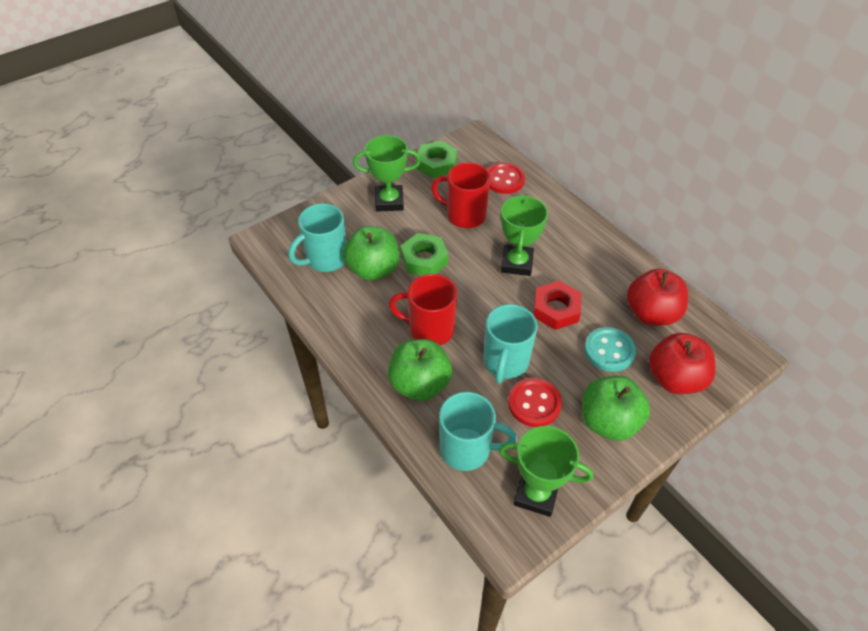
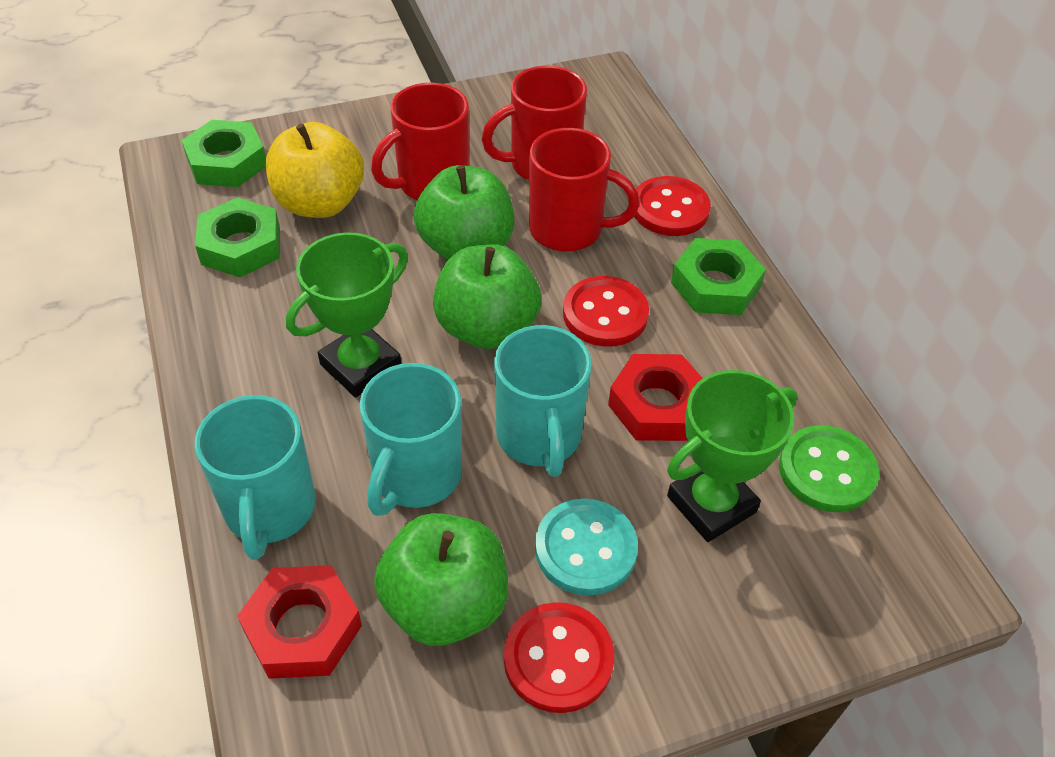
green button: 0 -> 1
green nut: 2 -> 3
green trophy: 3 -> 2
red apple: 2 -> 0
red button: 2 -> 3
red mug: 2 -> 3
red nut: 1 -> 2
yellow apple: 0 -> 1

